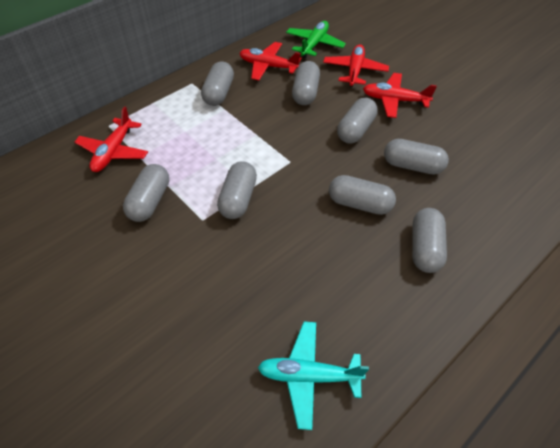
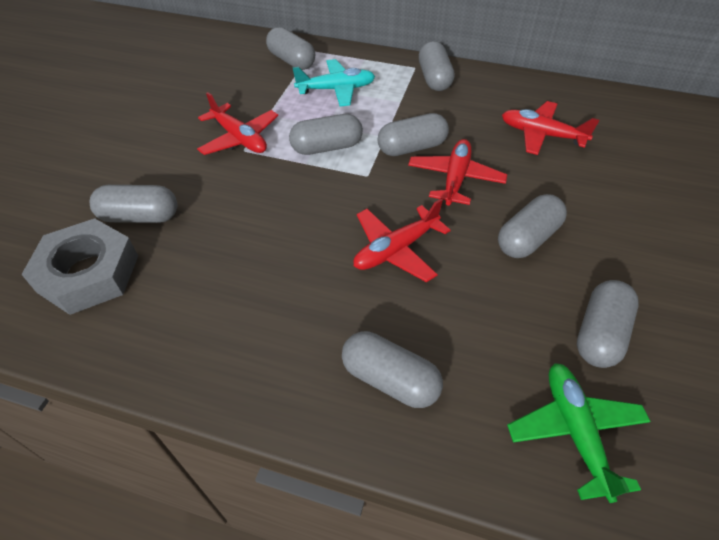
grey nut: 0 -> 1

